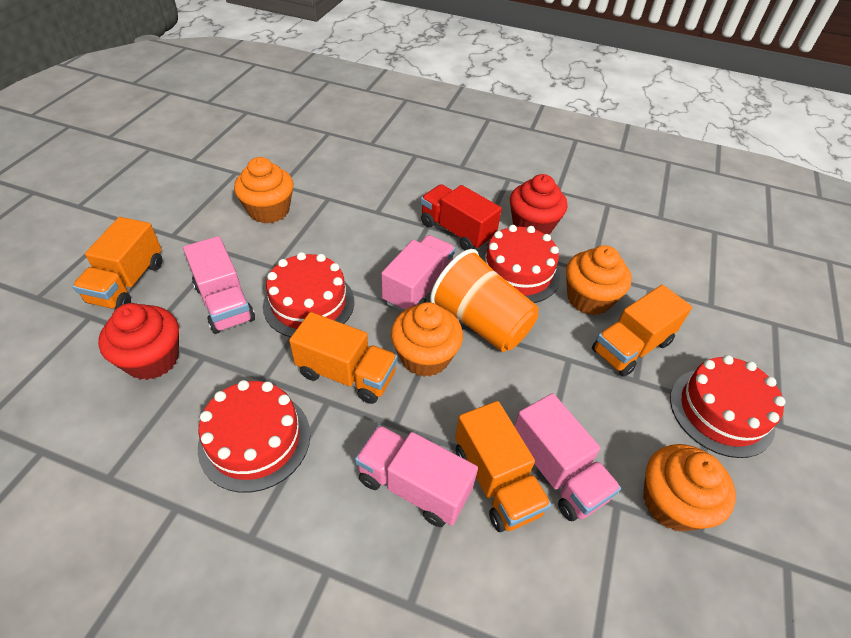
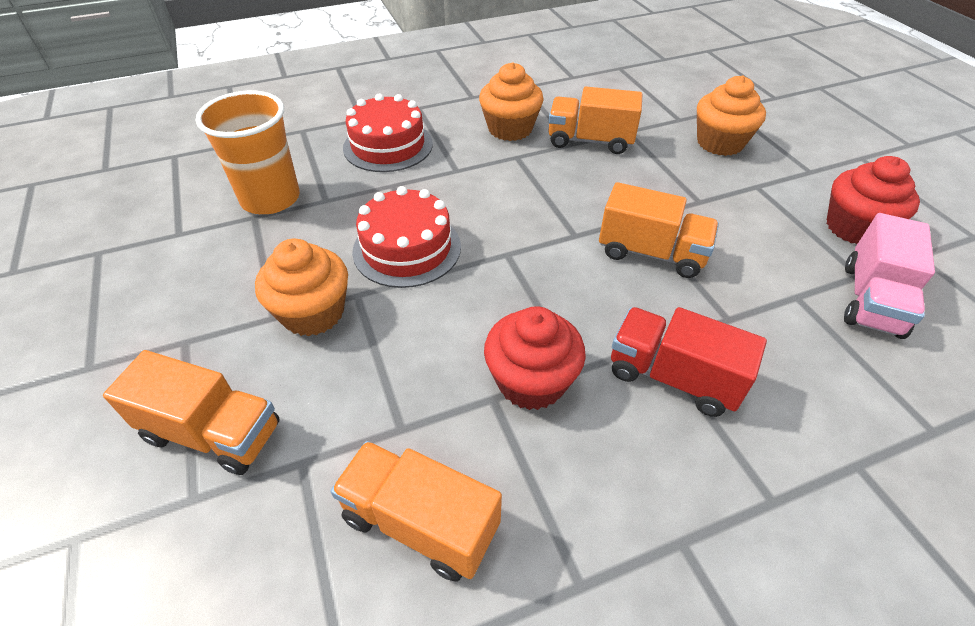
orange cupcake: 4 -> 3
pink truck: 4 -> 1
red cake: 4 -> 2

